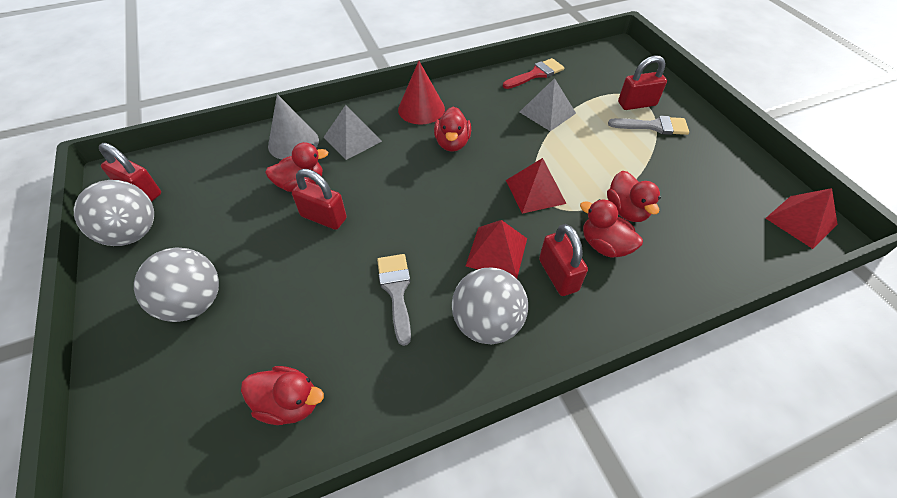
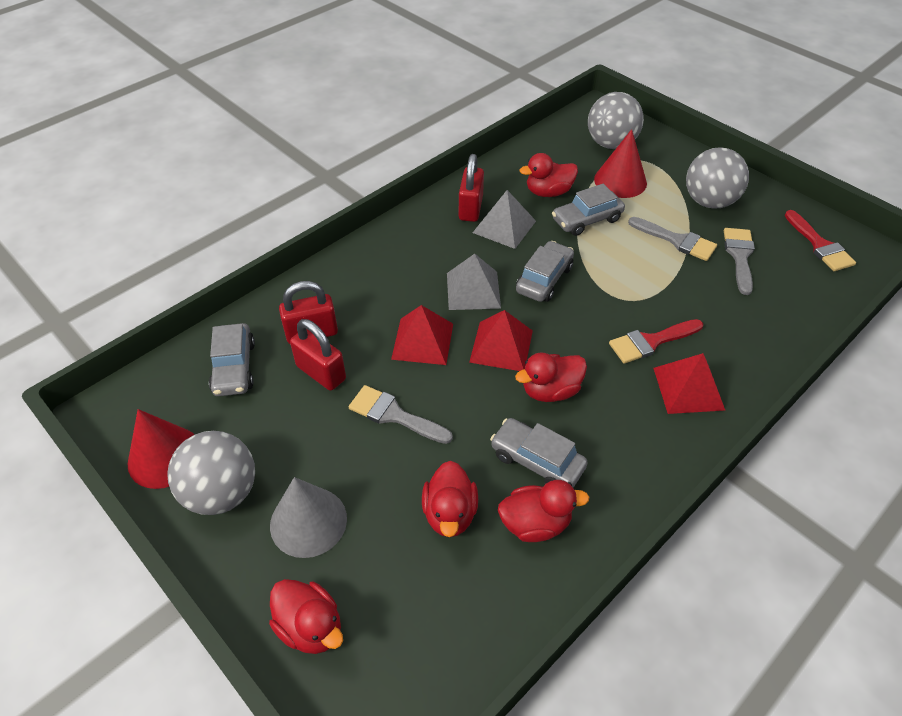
grey brush: 2 -> 3
grey car: 0 -> 4
red brush: 1 -> 2
red cone: 1 -> 2
red padlock: 4 -> 3

